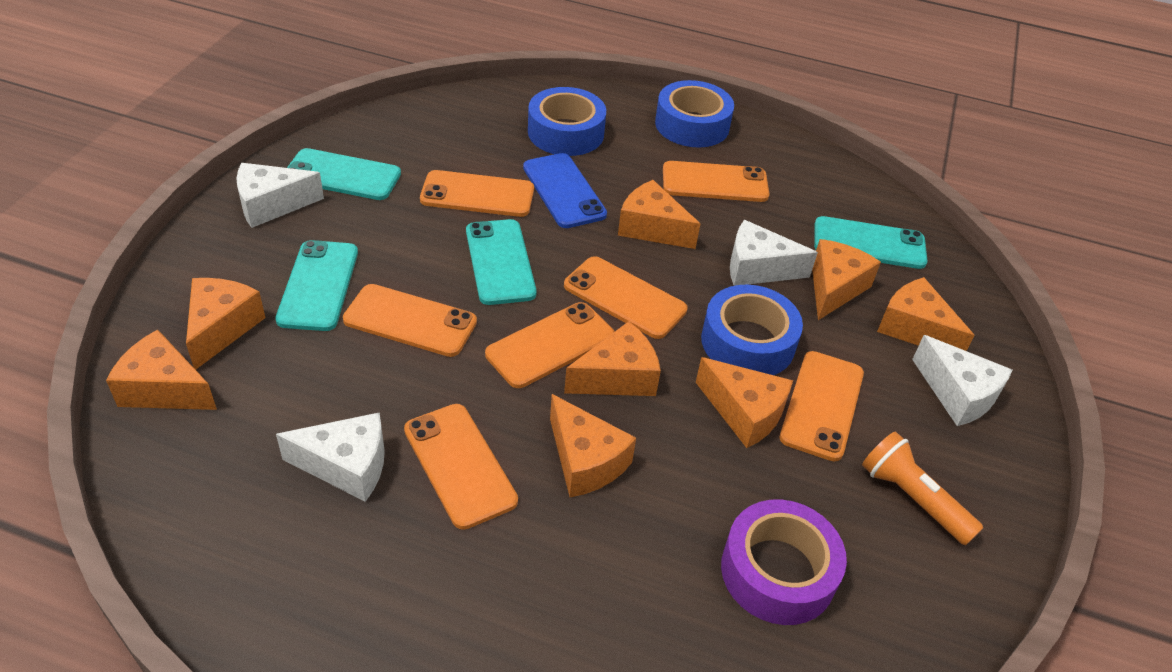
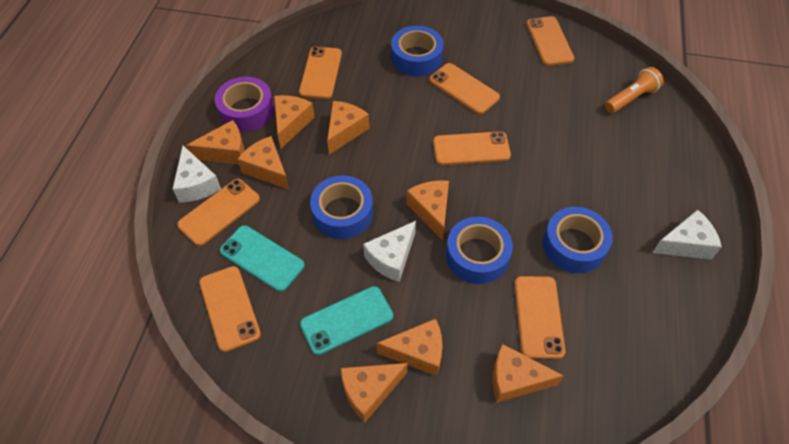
blue phone: 1 -> 0
blue tape: 3 -> 4
turquoise phone: 4 -> 2
white cheese: 4 -> 3

